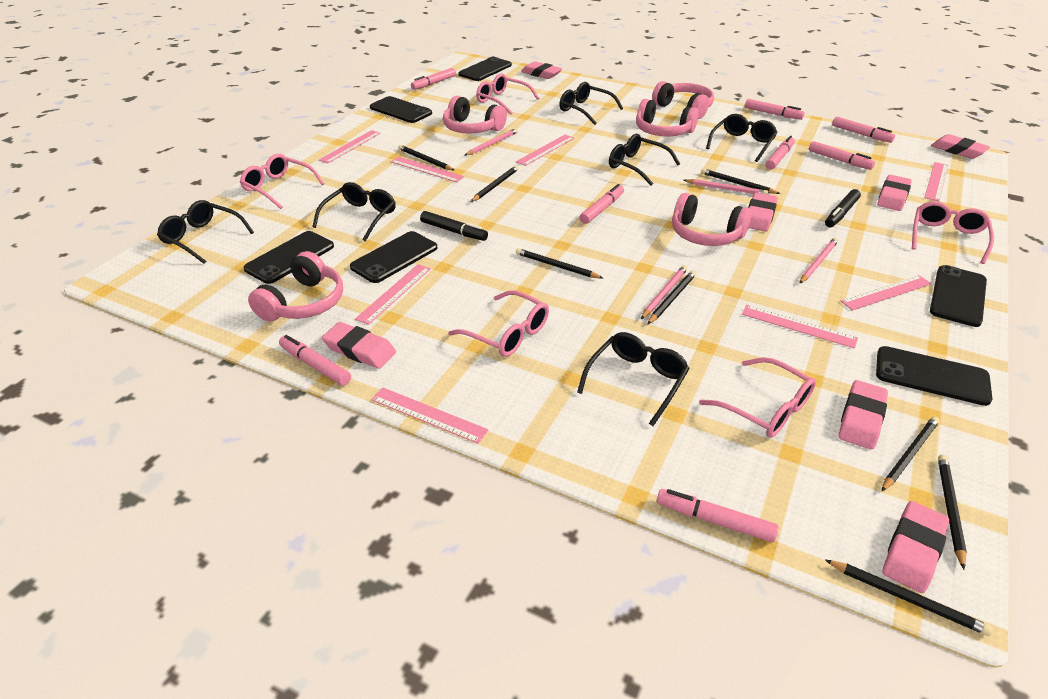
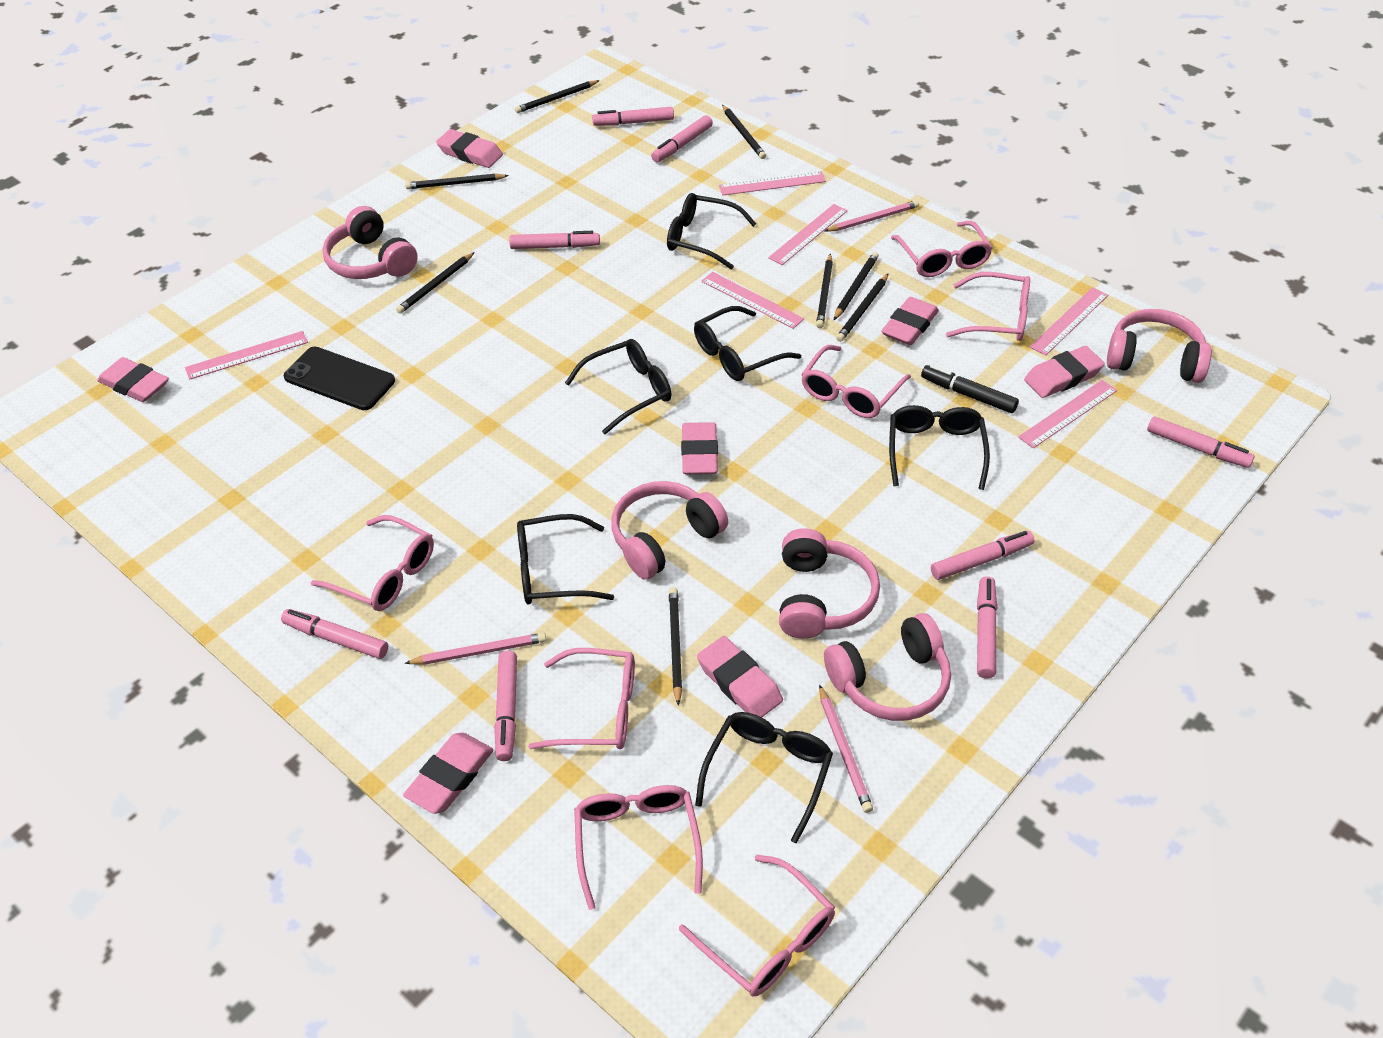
black marker: 2 -> 1
black phone: 6 -> 1
pink glasses: 5 -> 7
pink pencil: 4 -> 3
pink ruler: 8 -> 6

